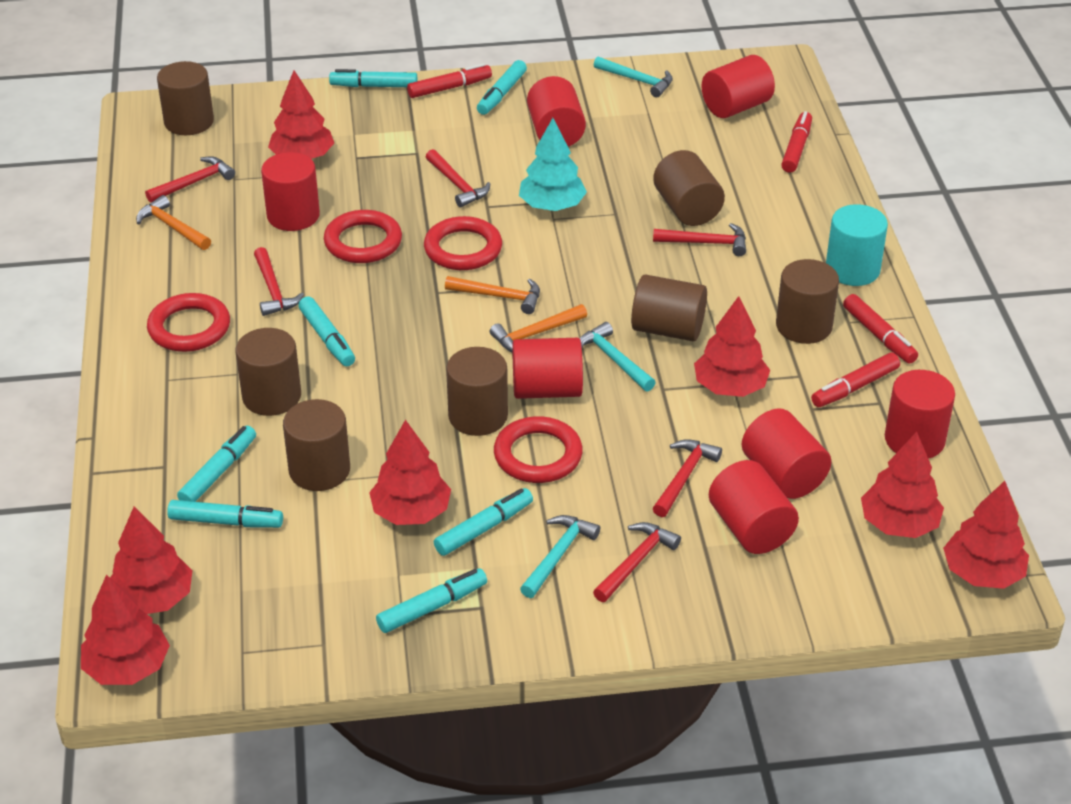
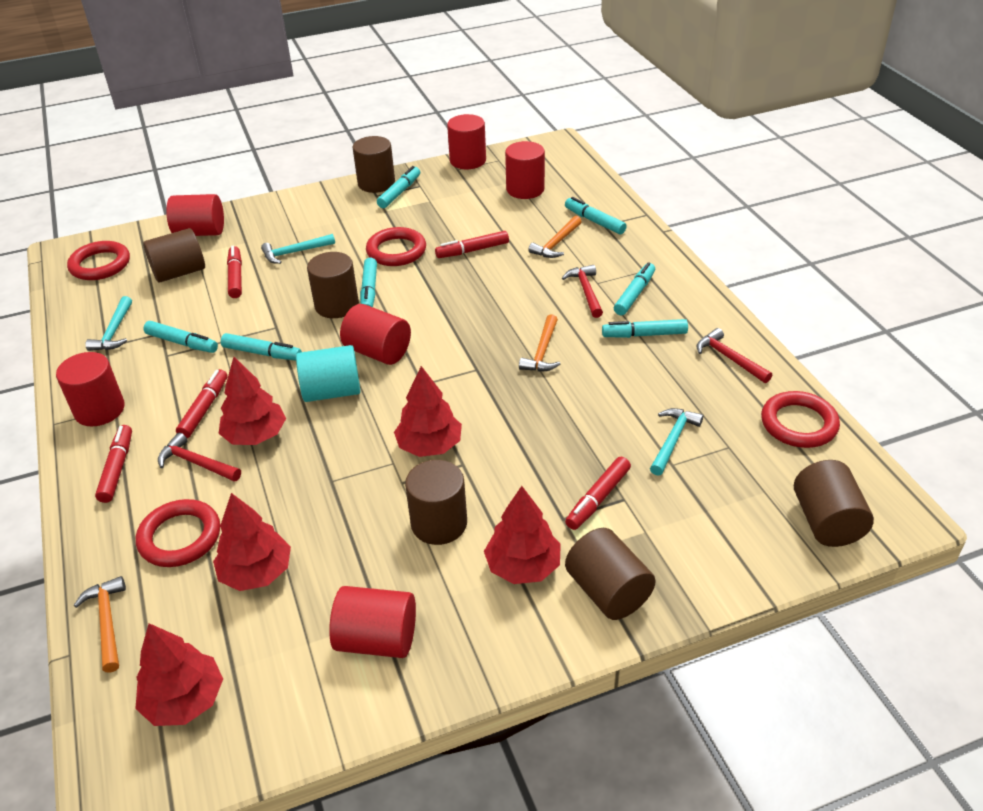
brown cylinder: 7 -> 6
red cylinder: 7 -> 6
red hammer: 6 -> 3
red marker: 4 -> 5
red tree: 7 -> 5
turquoise tree: 1 -> 0

